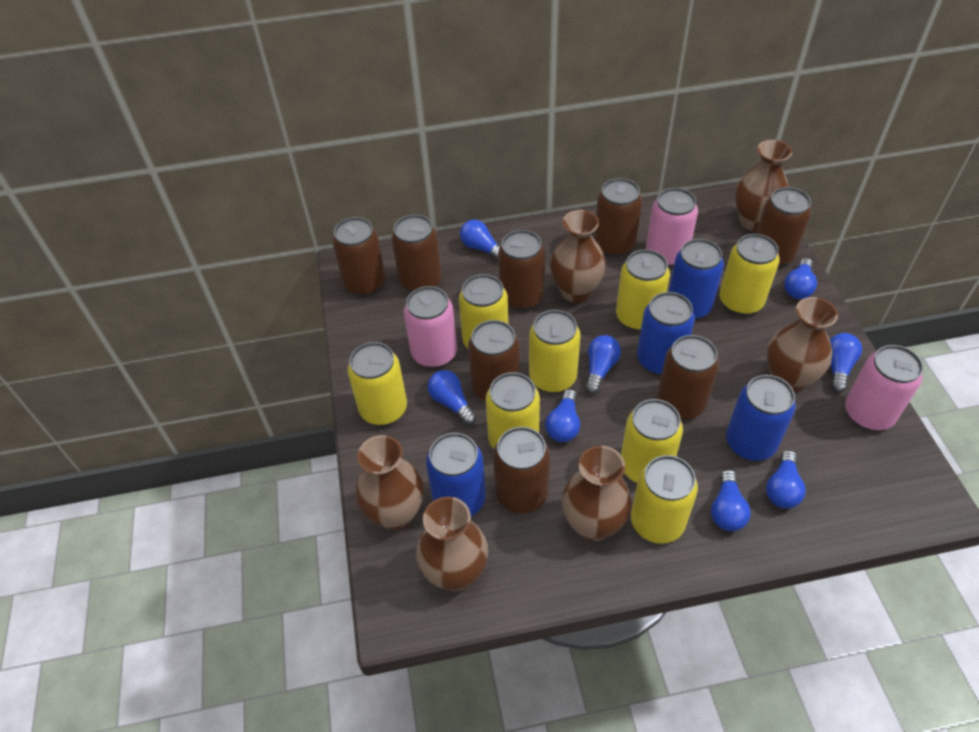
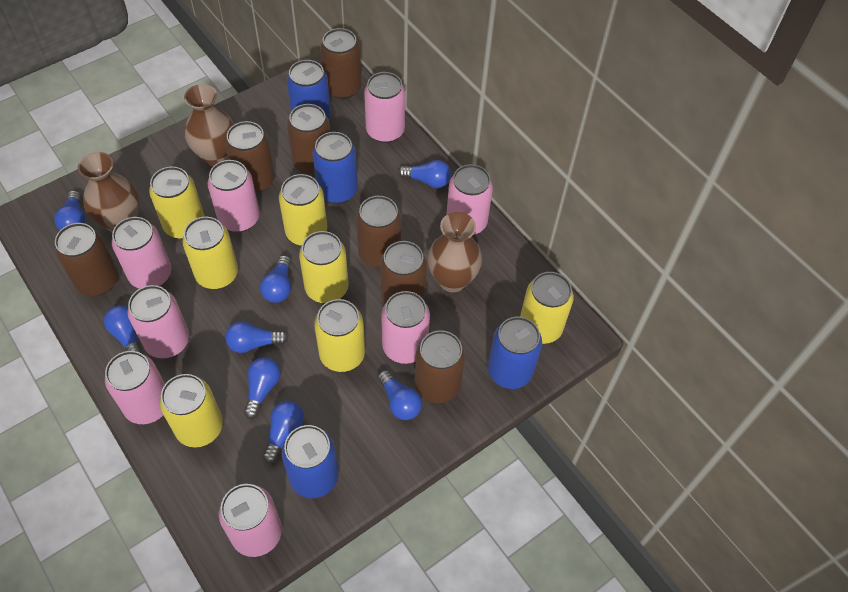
brown can: 8 -> 7
brown vase: 6 -> 3
pink can: 3 -> 8
yellow can: 8 -> 7

